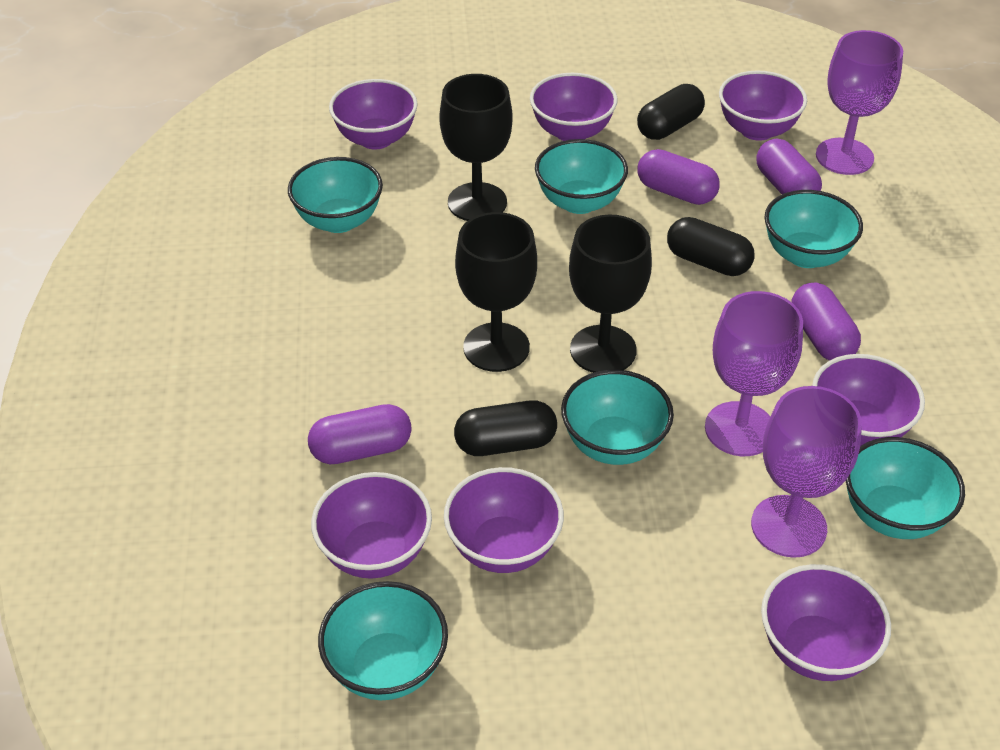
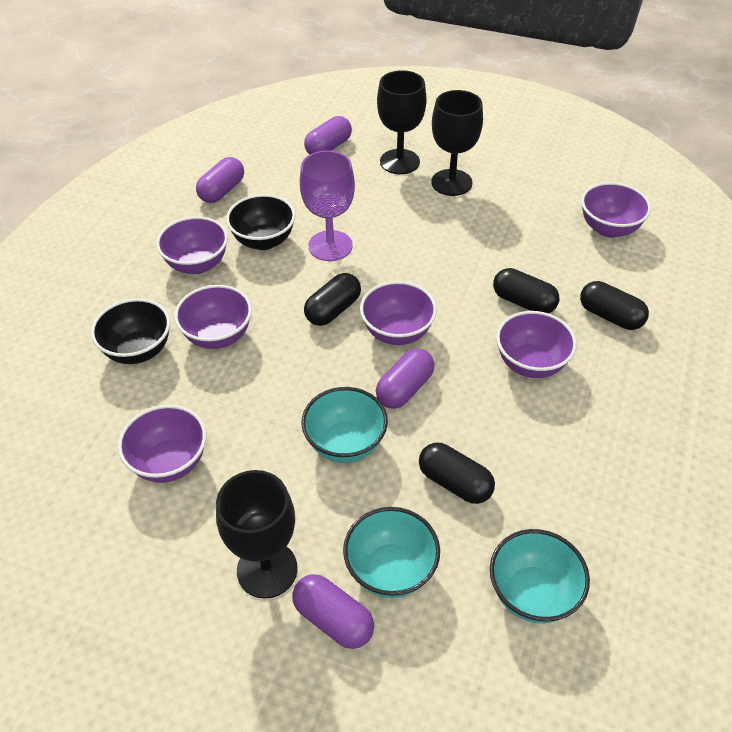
black bowl: 0 -> 2
black capsule: 3 -> 4
purple bowl: 7 -> 6
purple goblet: 3 -> 1
turquoise bowl: 6 -> 3

